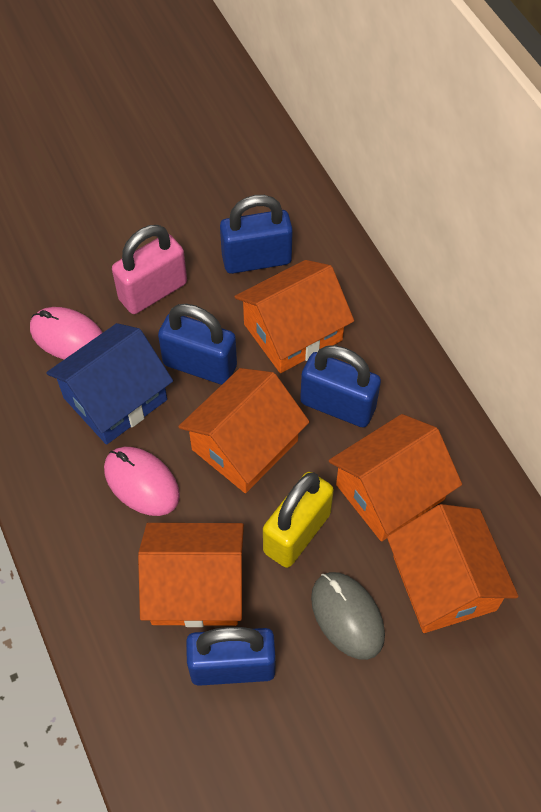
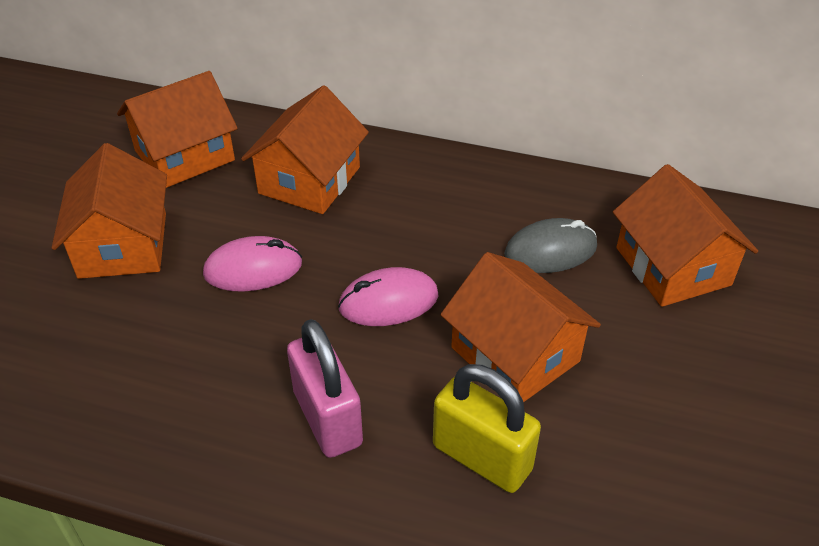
blue house: 1 -> 0
blue padlock: 4 -> 0

